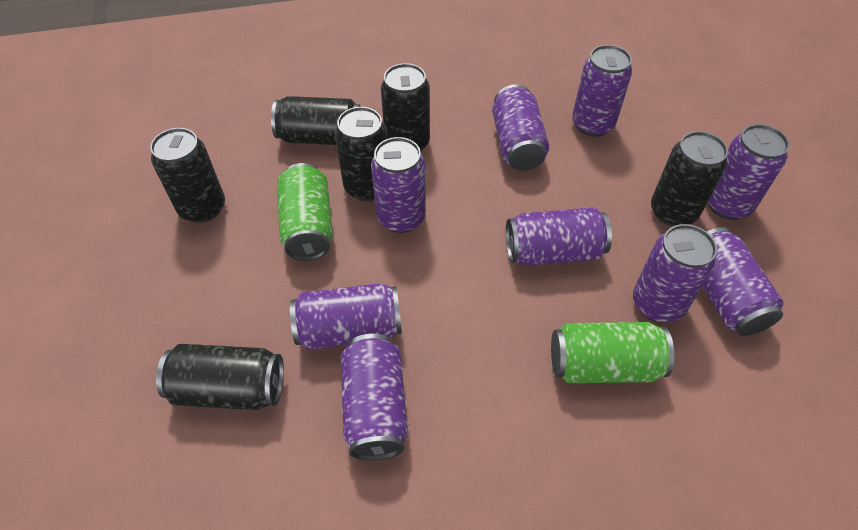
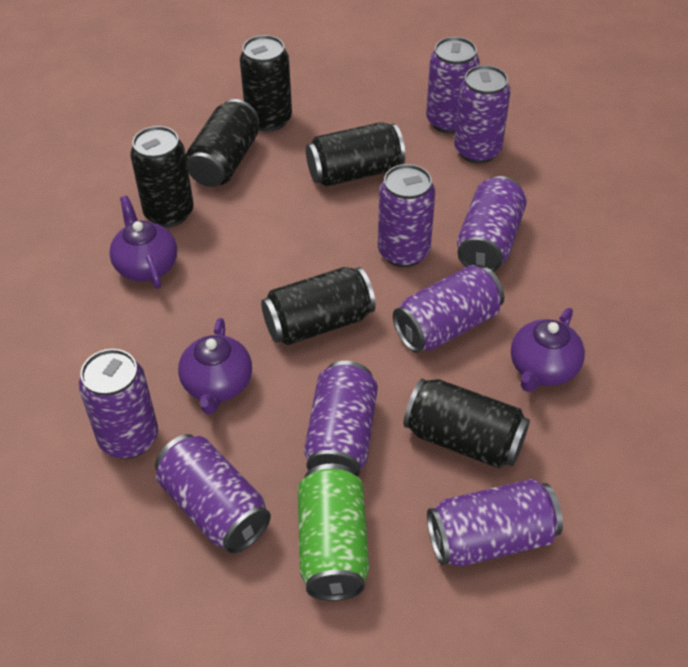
green can: 2 -> 1
purple teapot: 0 -> 3

